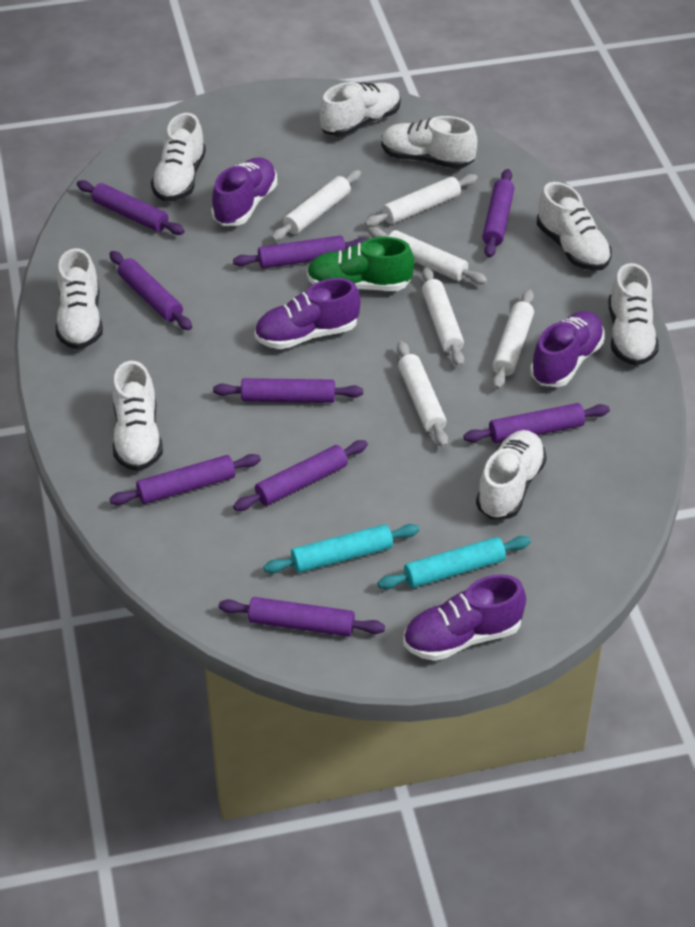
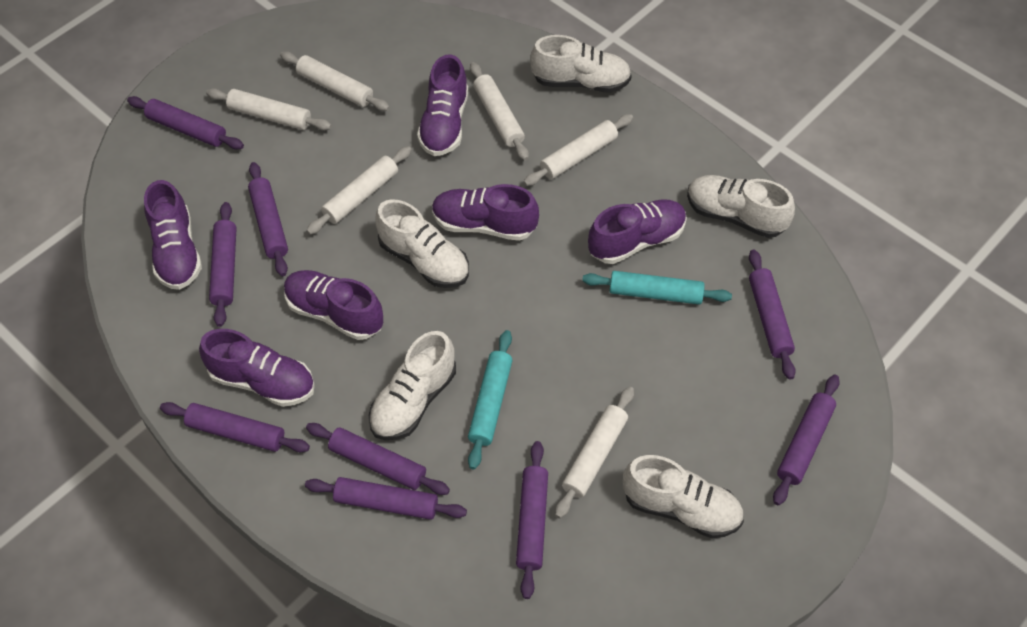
green shoe: 1 -> 0
purple shoe: 4 -> 6
white shoe: 8 -> 5

